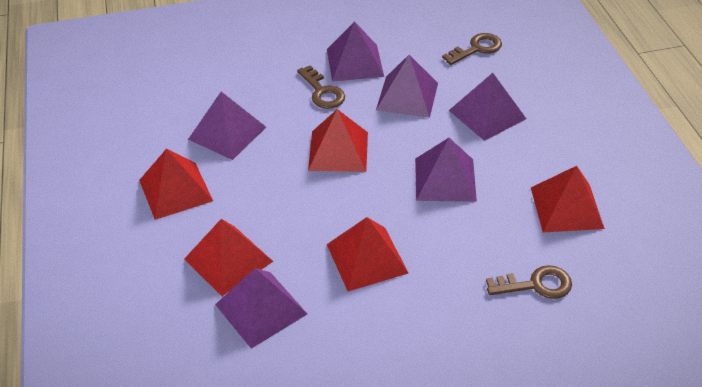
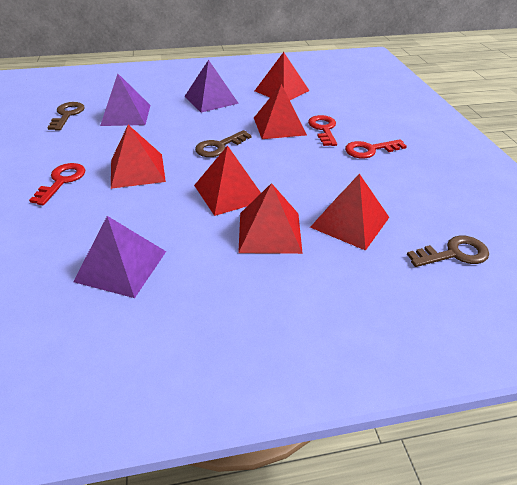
purple pyramid: 6 -> 3
red key: 0 -> 3
red pyramid: 5 -> 6

